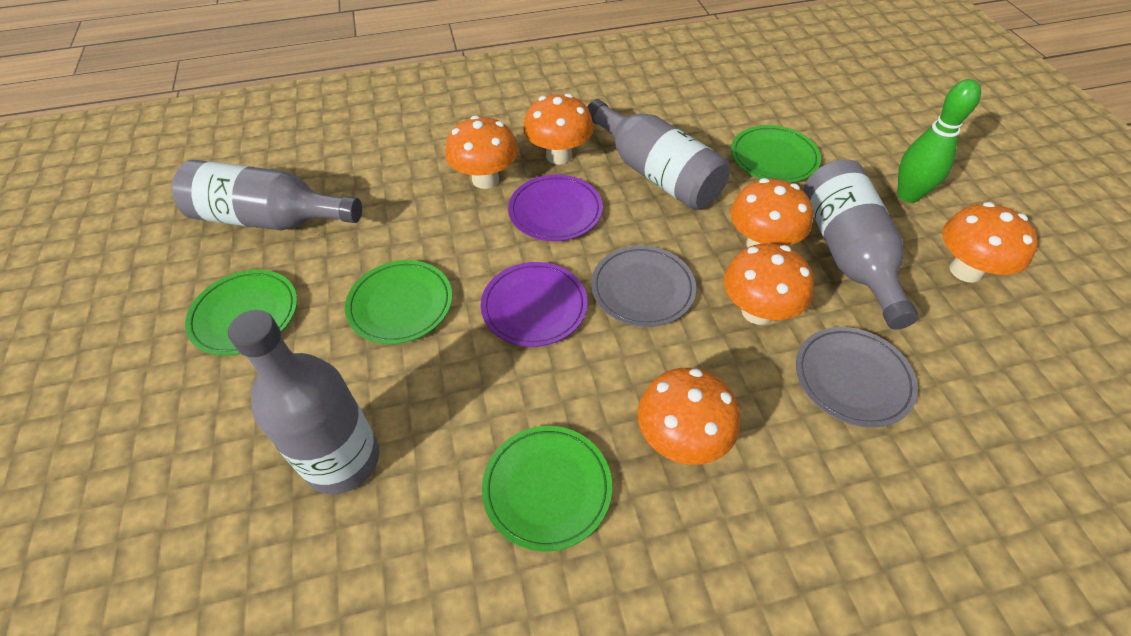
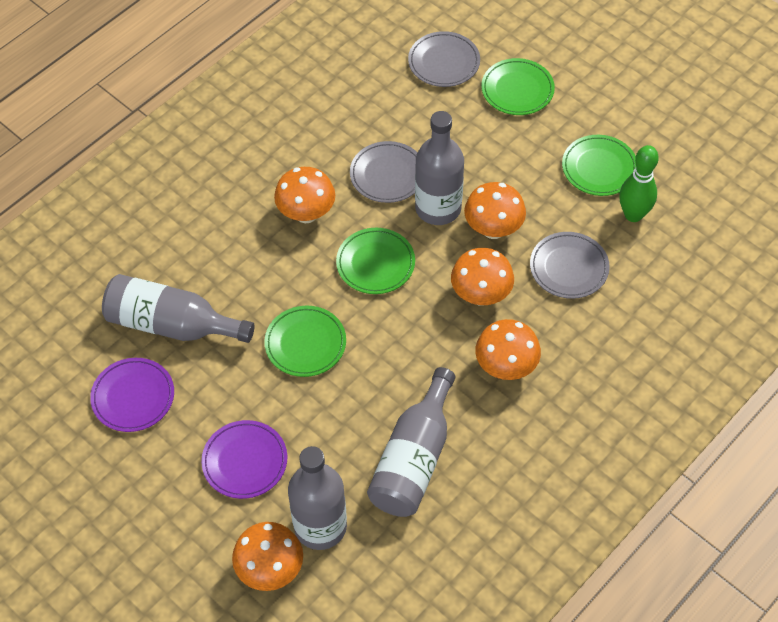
grey plate: 2 -> 3
orange mushroom: 6 -> 5

